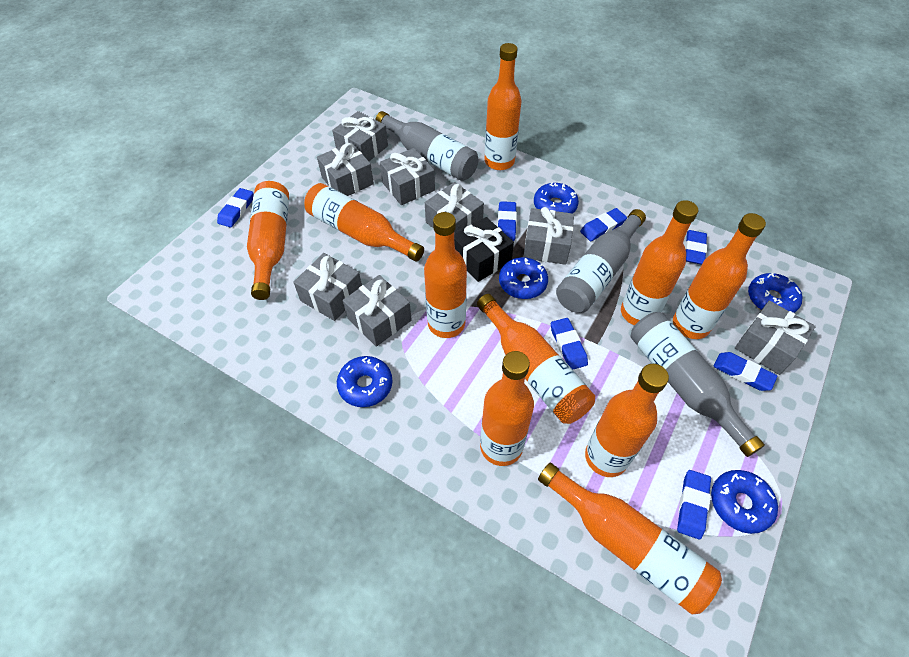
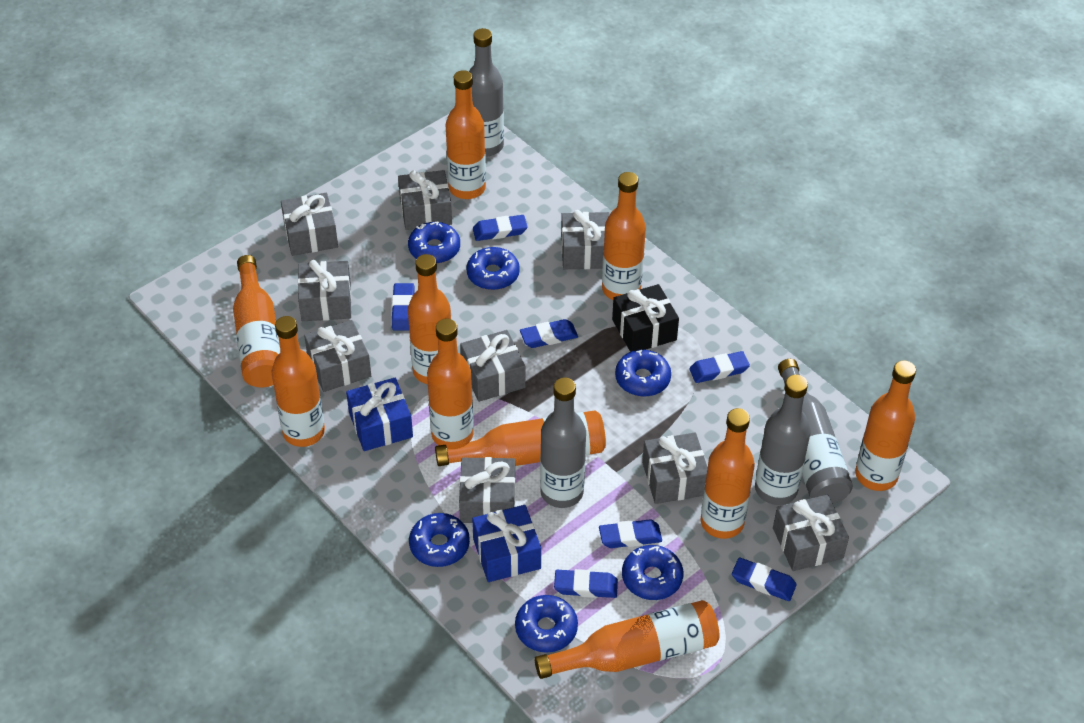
blue donut: 5 -> 6
blue gift: 0 -> 2
grey bottle: 3 -> 4
grey gift: 8 -> 9

